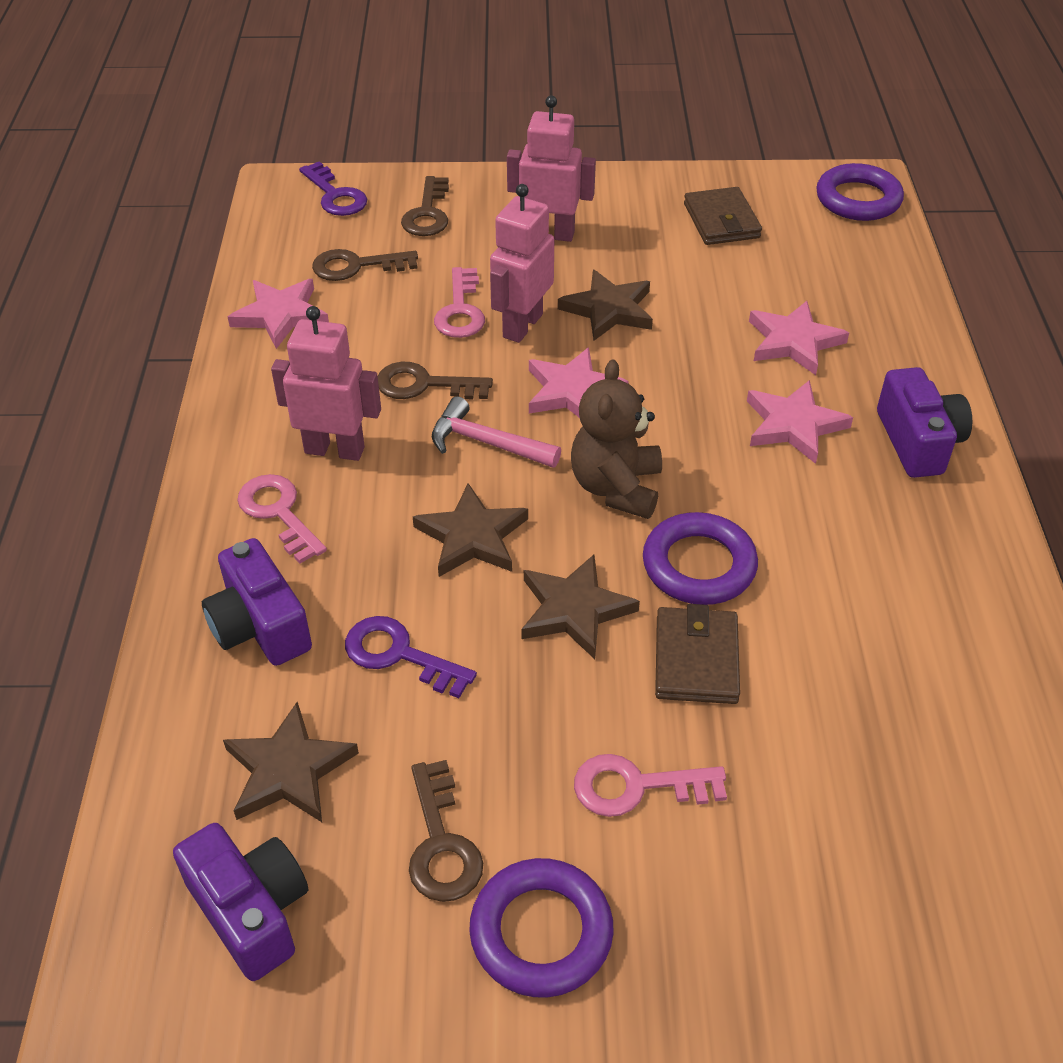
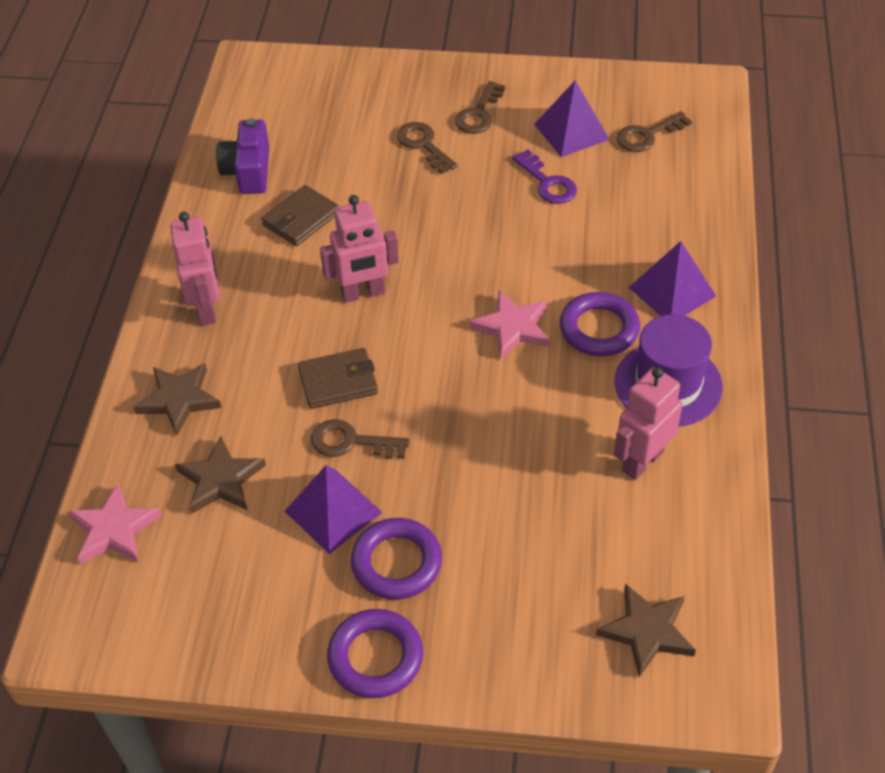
brown star: 4 -> 3
brown teddy bear: 1 -> 0
pink hammer: 1 -> 0
pink key: 3 -> 0
pink star: 4 -> 2
purple camera: 3 -> 1
purple hat: 0 -> 1
purple key: 2 -> 1
purple pyramid: 0 -> 3

